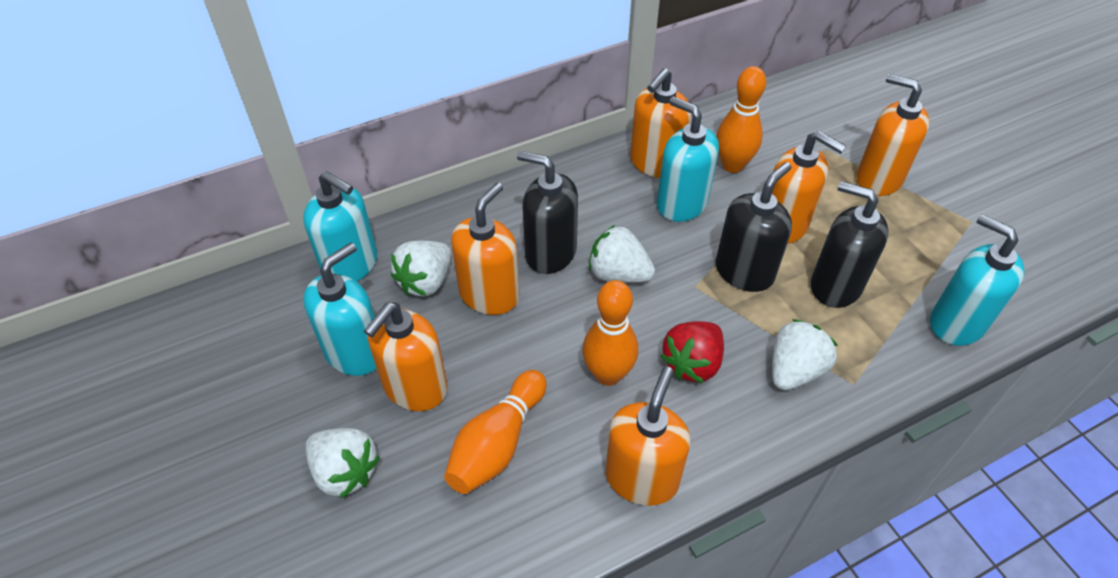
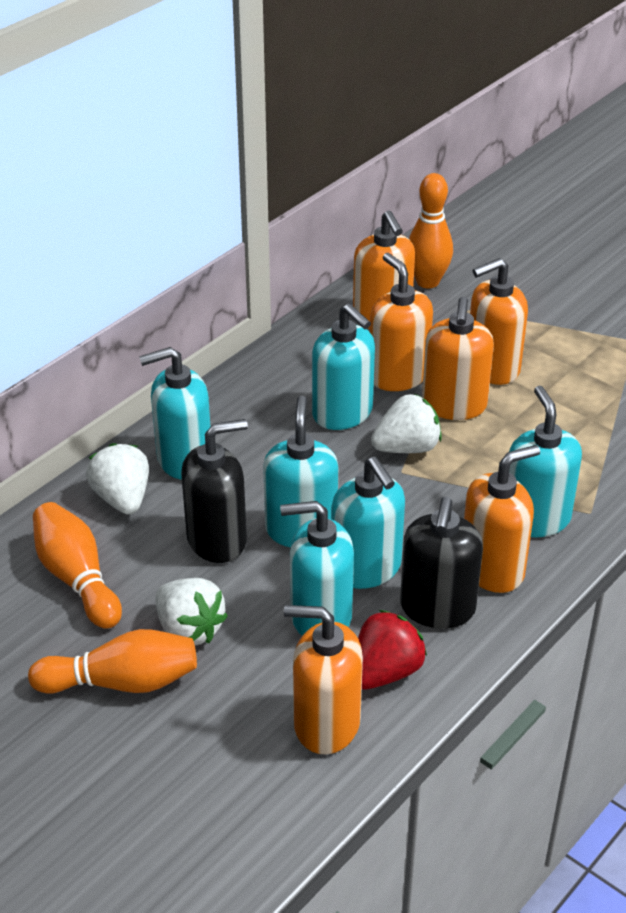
black soap dispenser: 3 -> 2
turquoise soap dispenser: 4 -> 6
white strawberry: 4 -> 3

